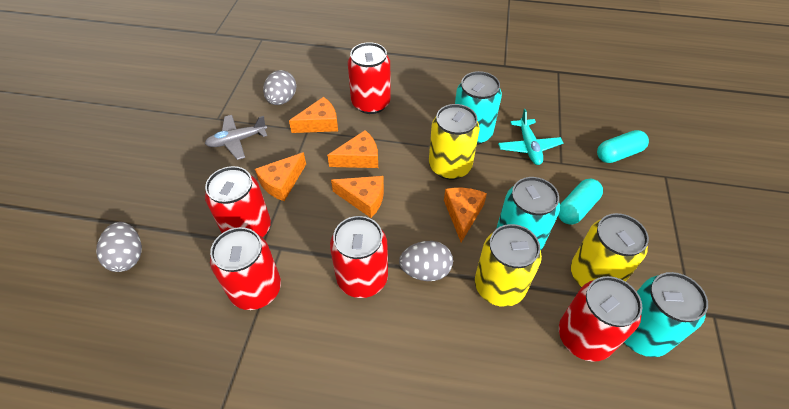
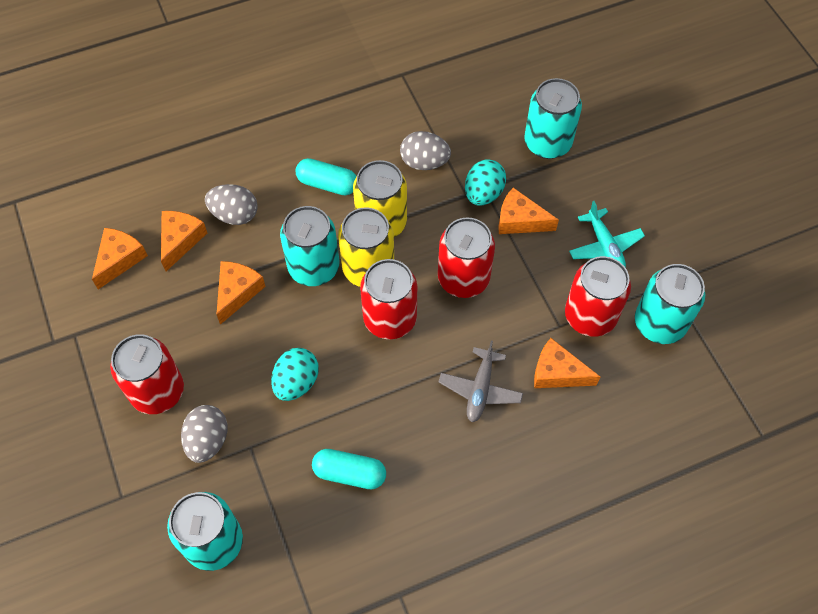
red can: 5 -> 4
turquoise can: 3 -> 4
turquoise egg: 0 -> 2
yellow can: 3 -> 2

